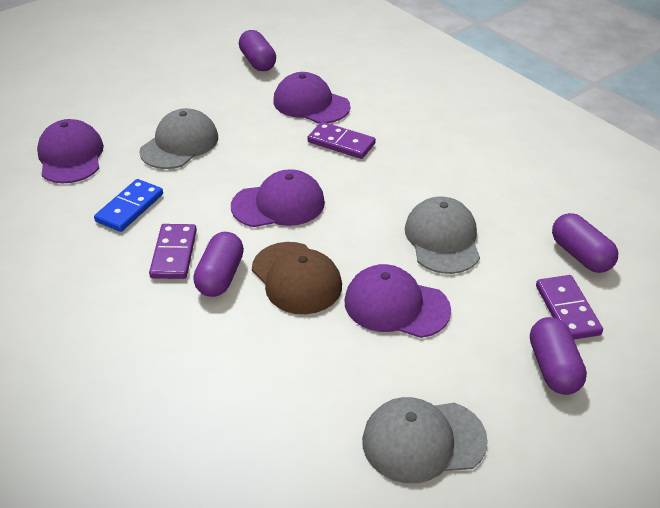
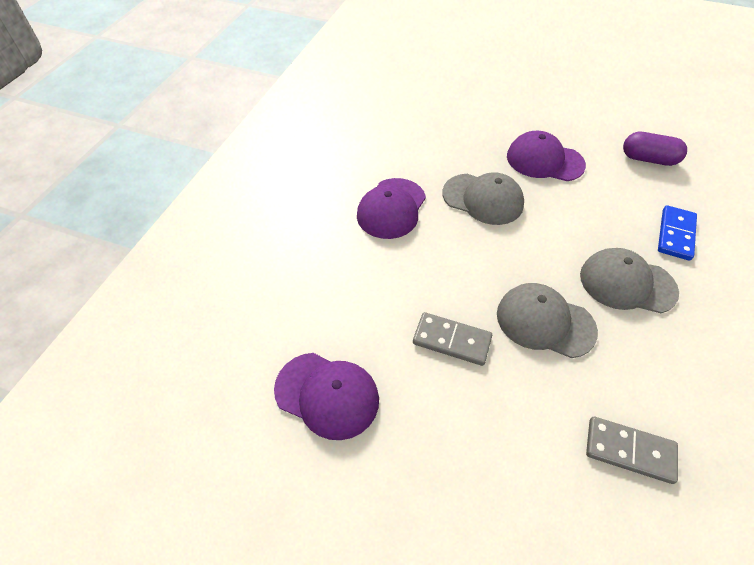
brown cap: 1 -> 0
grey domino: 0 -> 2
purple cap: 4 -> 3
purple capsule: 4 -> 1
purple domino: 3 -> 0

